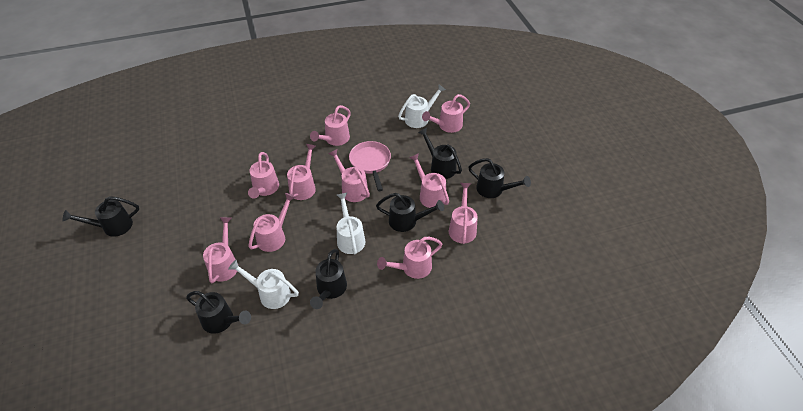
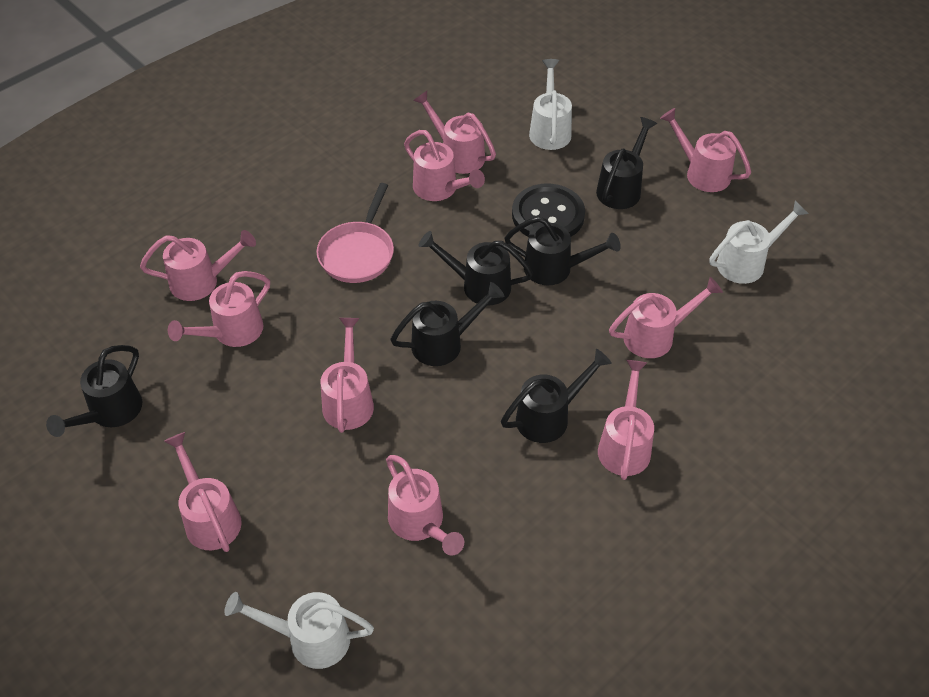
black button: 0 -> 1

